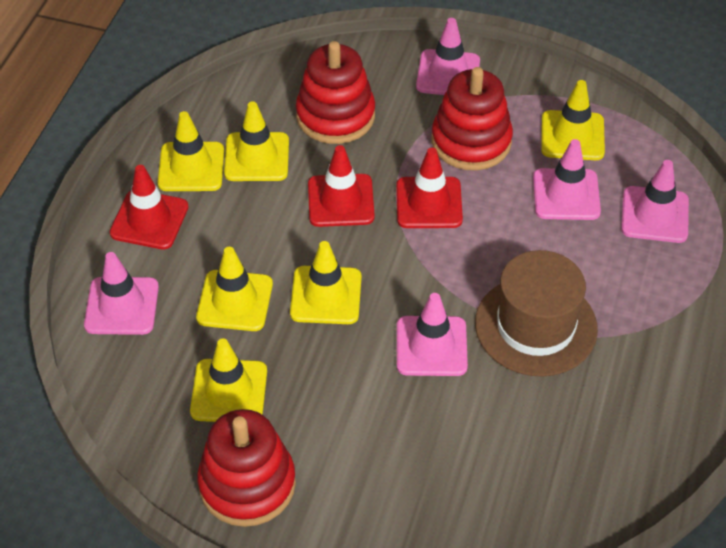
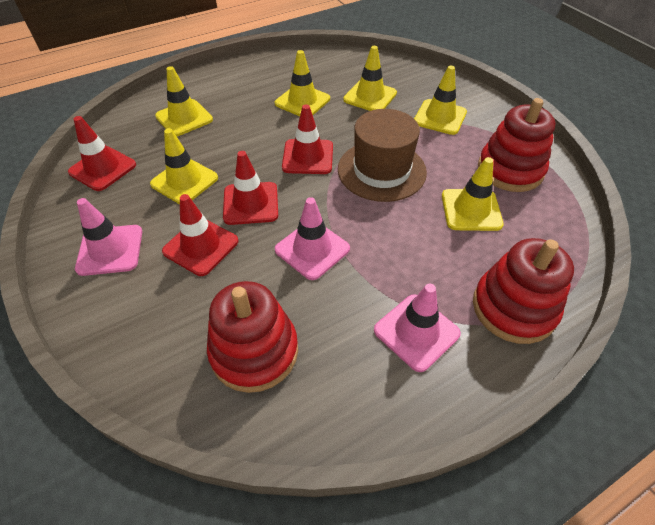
pink traffic cone: 5 -> 3
red traffic cone: 3 -> 4

